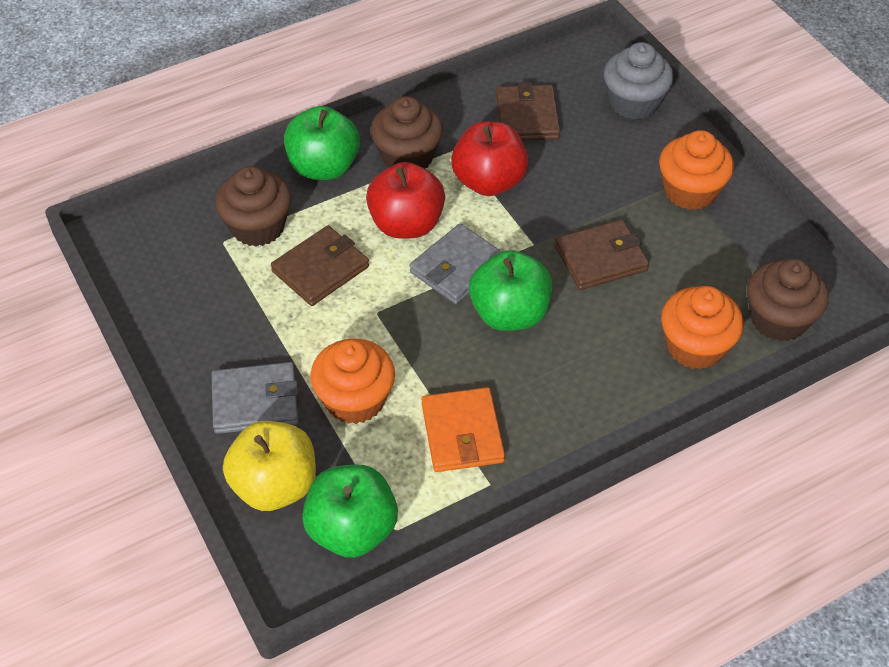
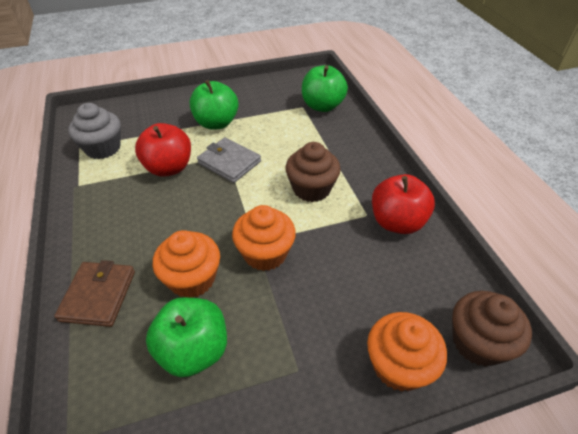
brown cupcake: 3 -> 2
brown wallet: 3 -> 1
grey wallet: 2 -> 1
orange wallet: 1 -> 0
yellow apple: 1 -> 0

